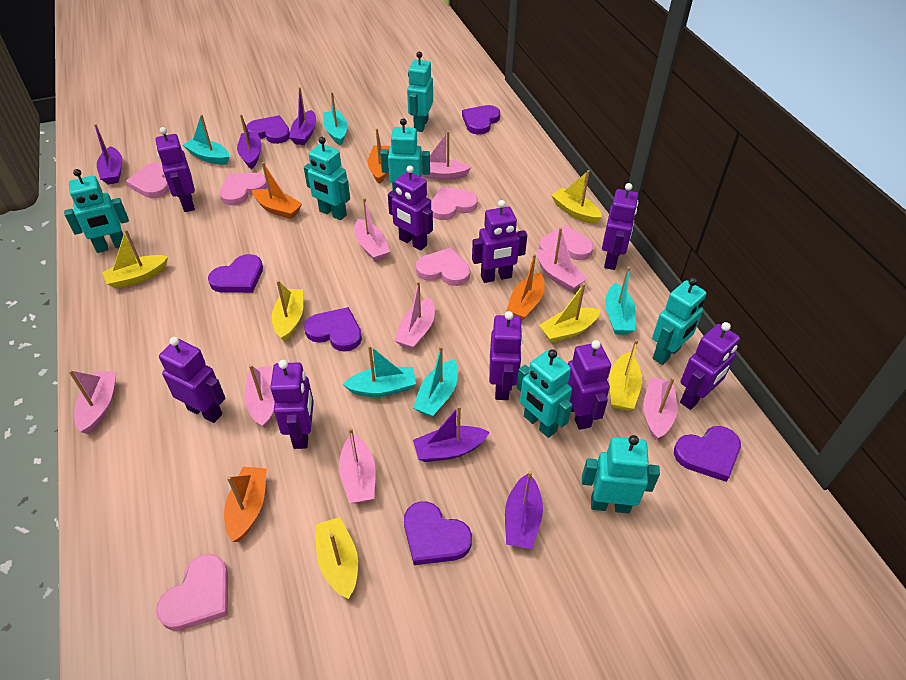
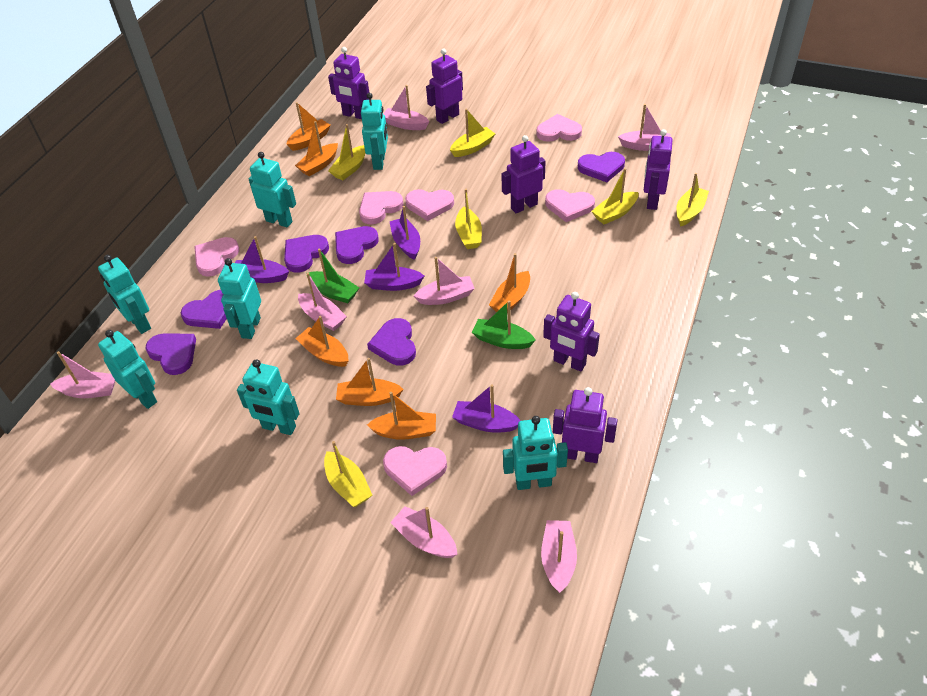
green boat: 0 -> 2
orange boat: 4 -> 6
pink boat: 8 -> 7
purple boat: 5 -> 4
purple robot: 9 -> 6
turquoise boat: 5 -> 0

